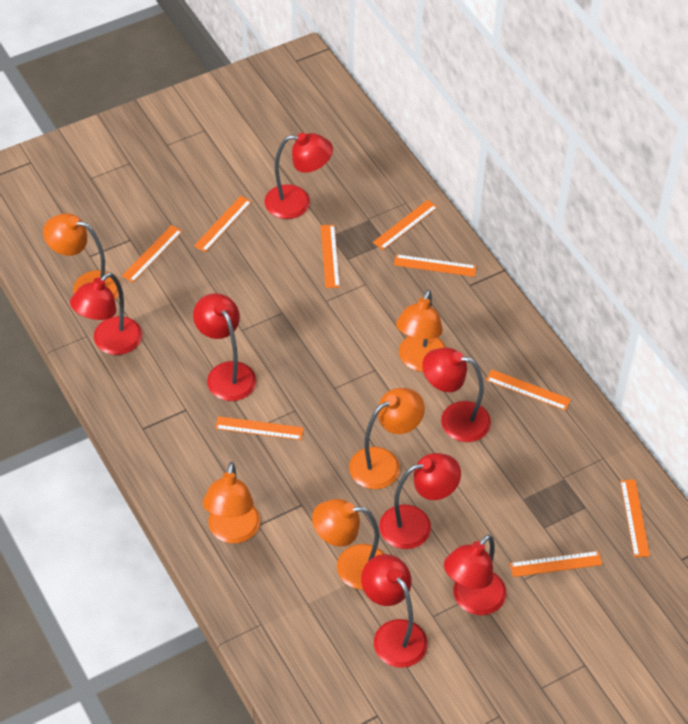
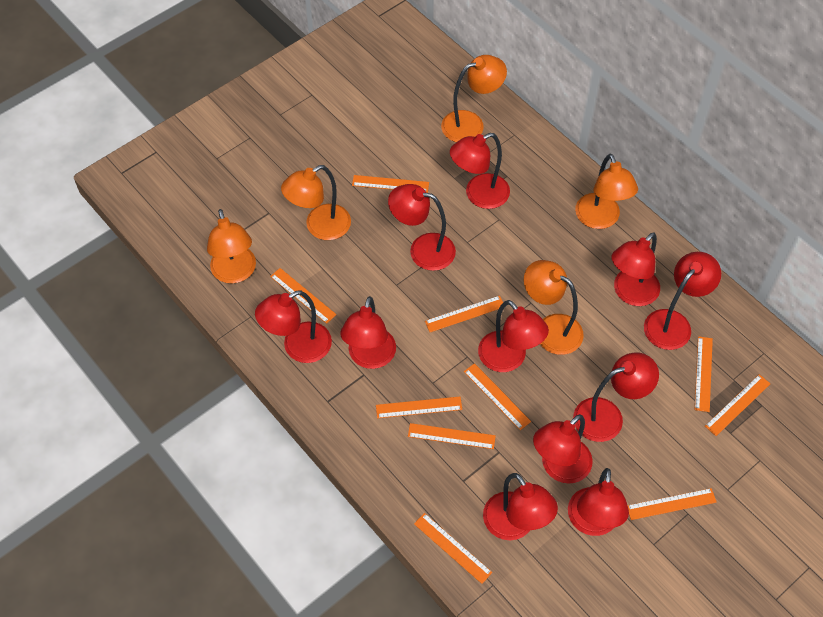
orange ruler: 9 -> 10
red lamp: 7 -> 11

